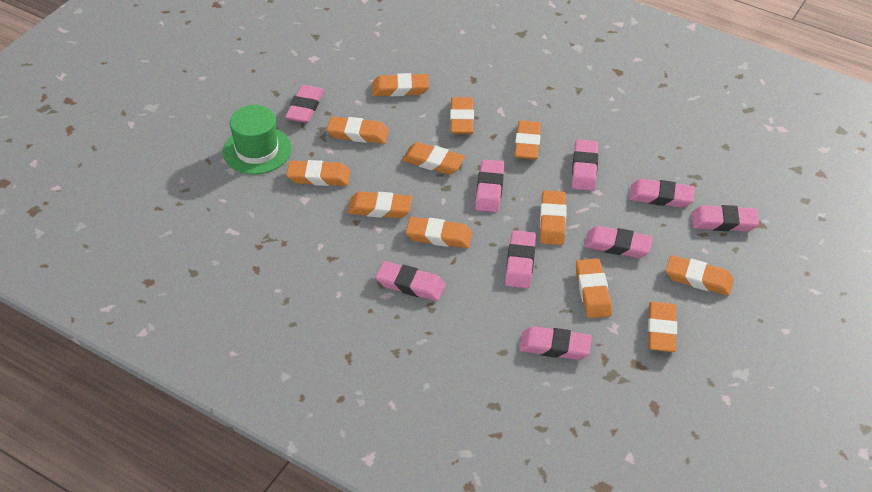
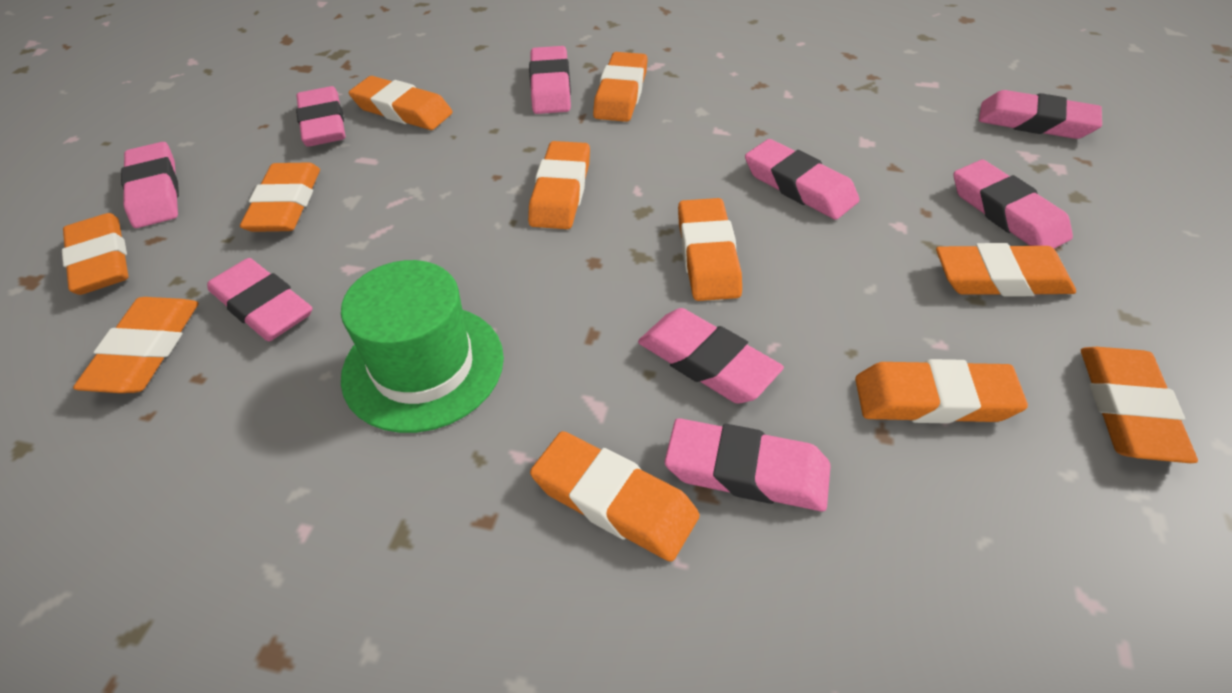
orange eraser: 12 -> 11

